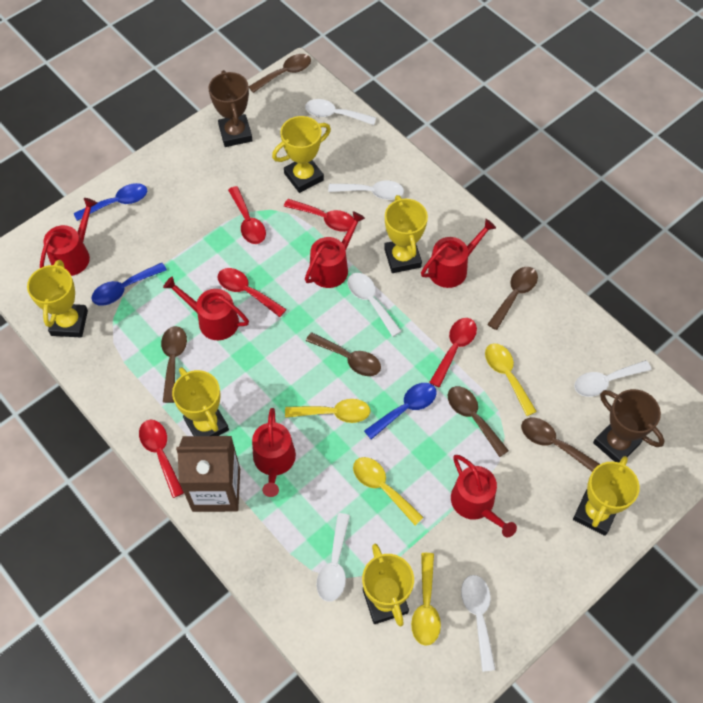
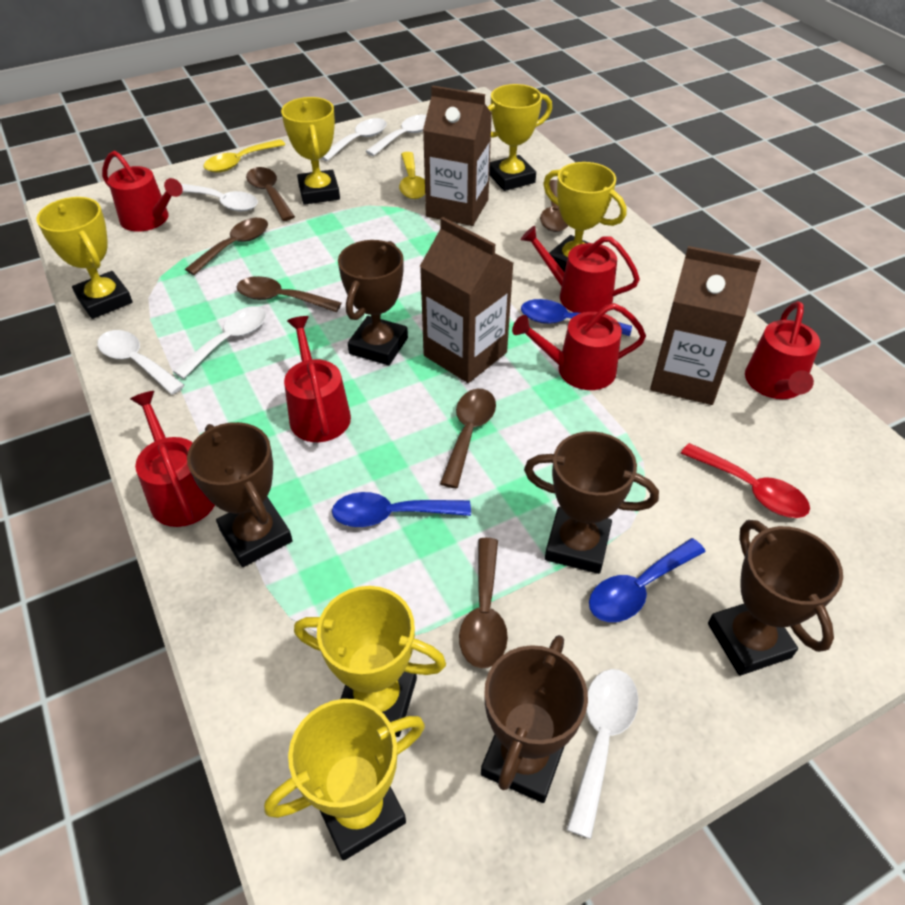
brown carton: 1 -> 3
brown trophy: 2 -> 5
red spoon: 5 -> 1
yellow spoon: 4 -> 2

